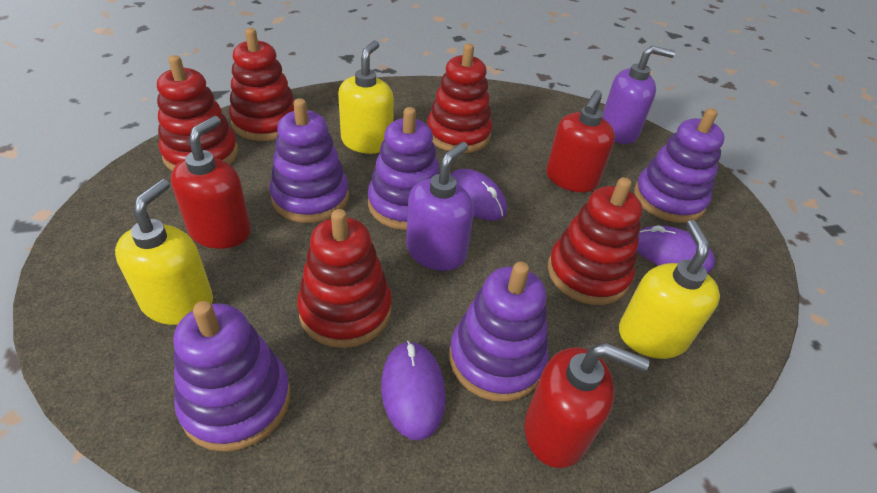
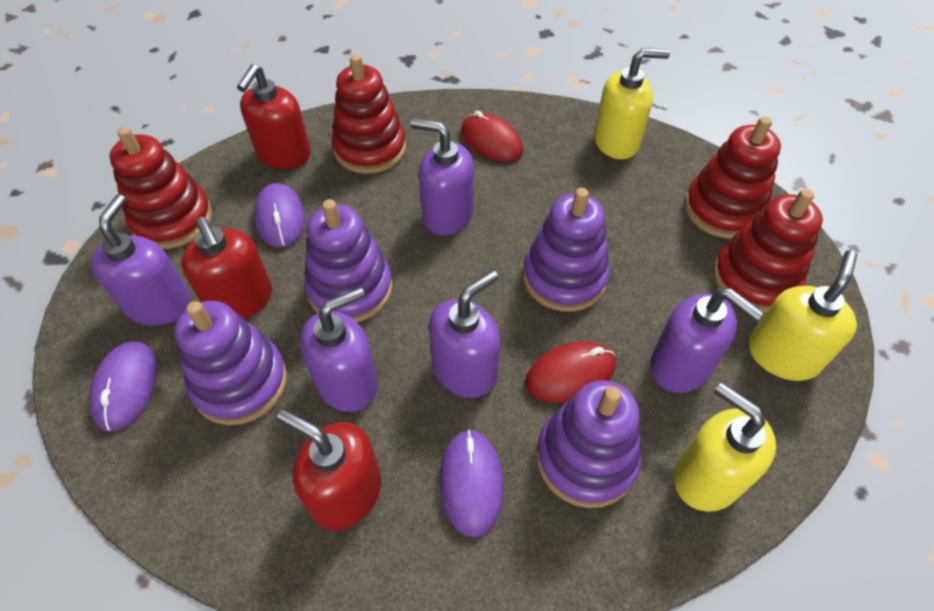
purple soap dispenser: 2 -> 5
purple stacking toy: 5 -> 4
red mouse: 0 -> 2
red stacking toy: 5 -> 4

